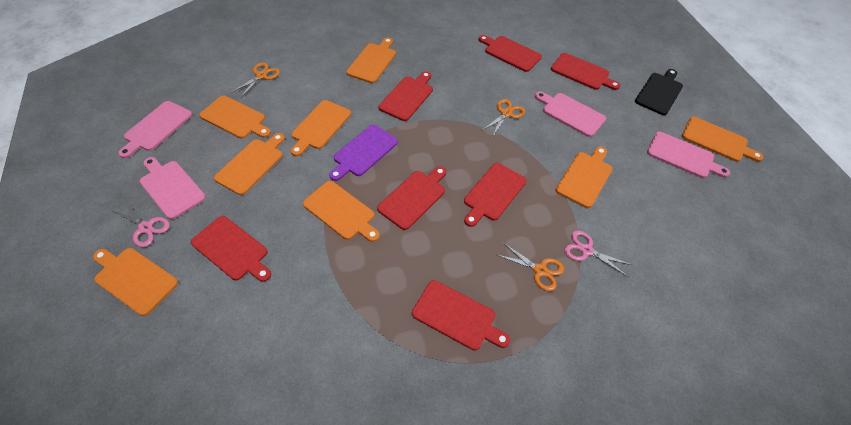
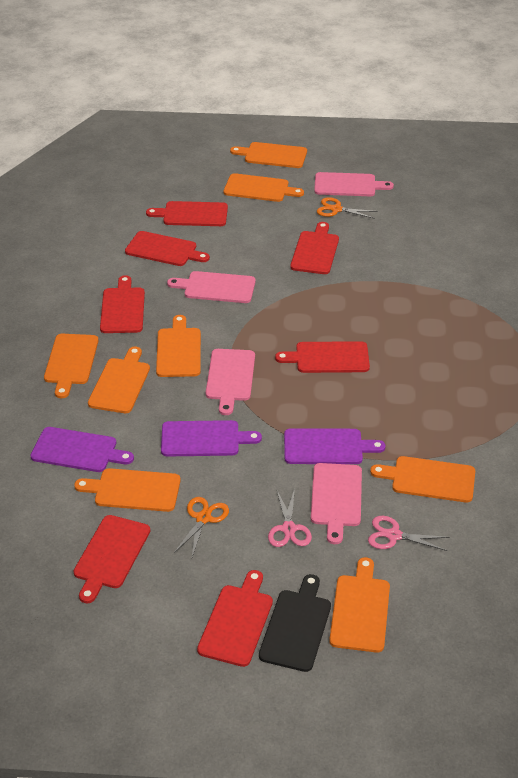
orange scissors: 3 -> 2
purple cutting board: 1 -> 3

